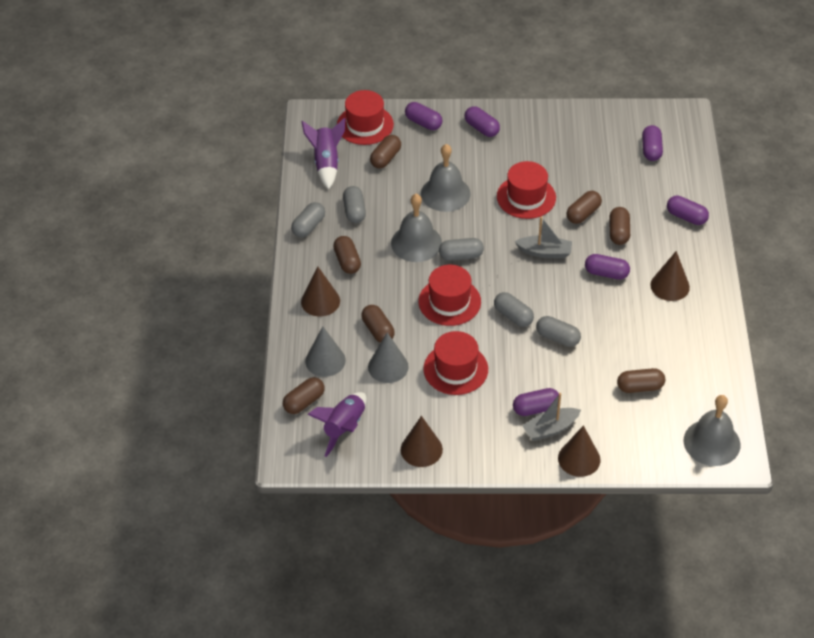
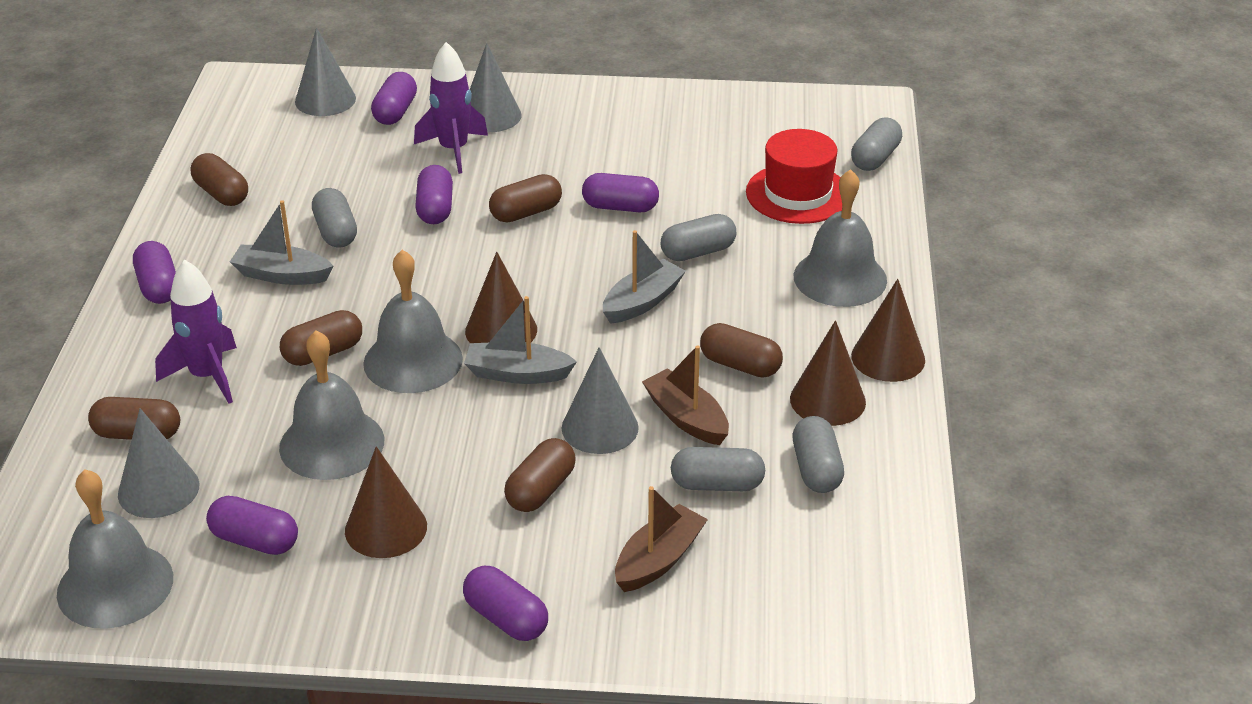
brown boat: 0 -> 2
brown capsule: 7 -> 6
grey bell: 3 -> 4
grey boat: 2 -> 3
grey cone: 2 -> 4
red hat: 4 -> 1

